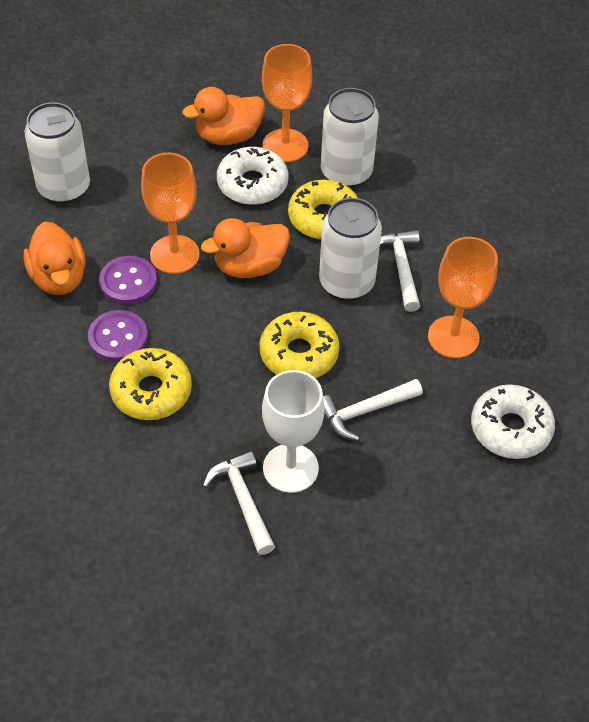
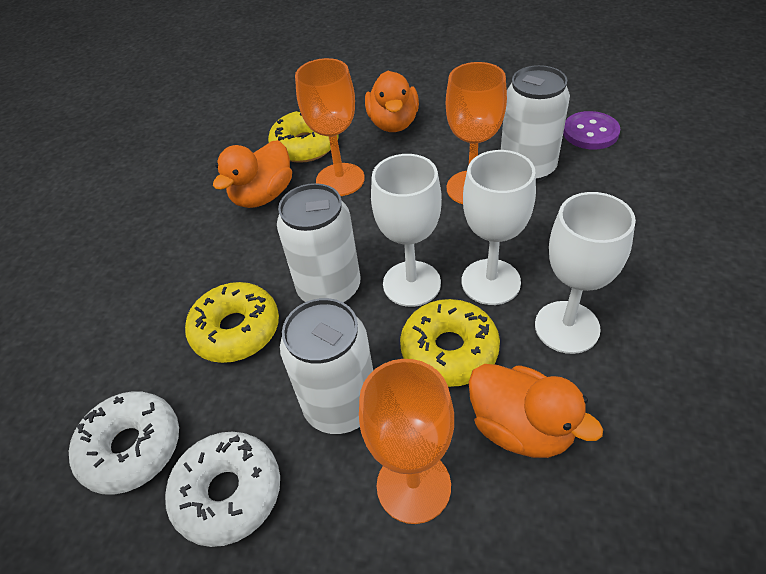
purple button: 2 -> 1
white goblet: 1 -> 3
white hammer: 3 -> 0

